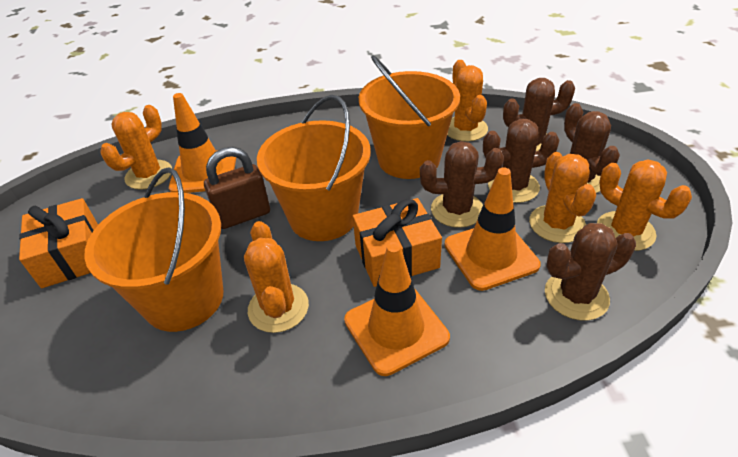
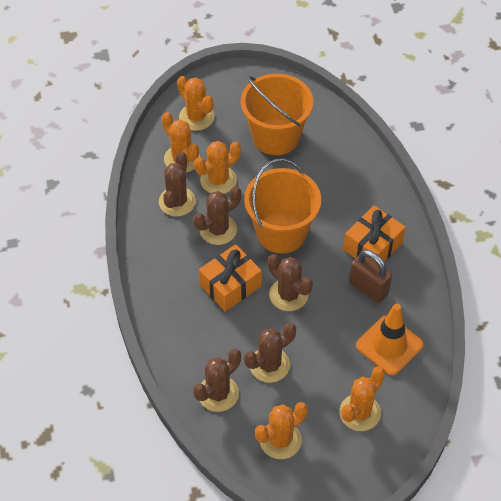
orange bucket: 3 -> 2
orange traffic cone: 3 -> 1

